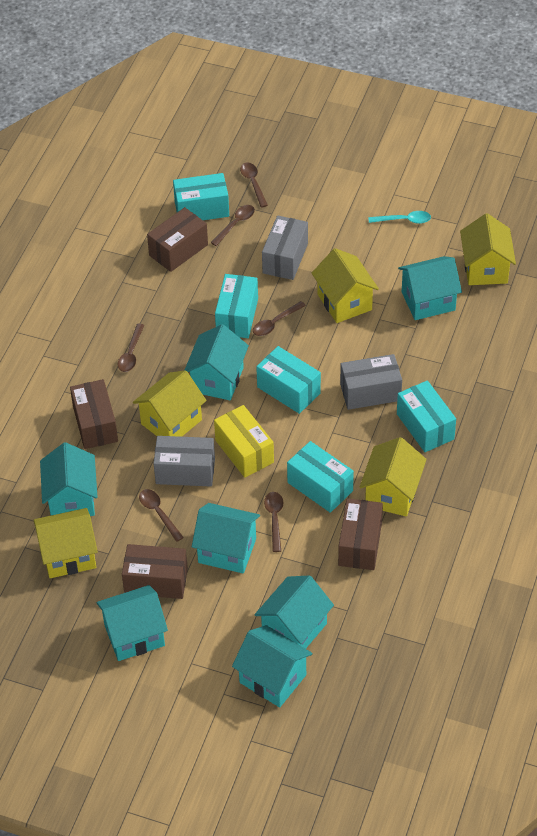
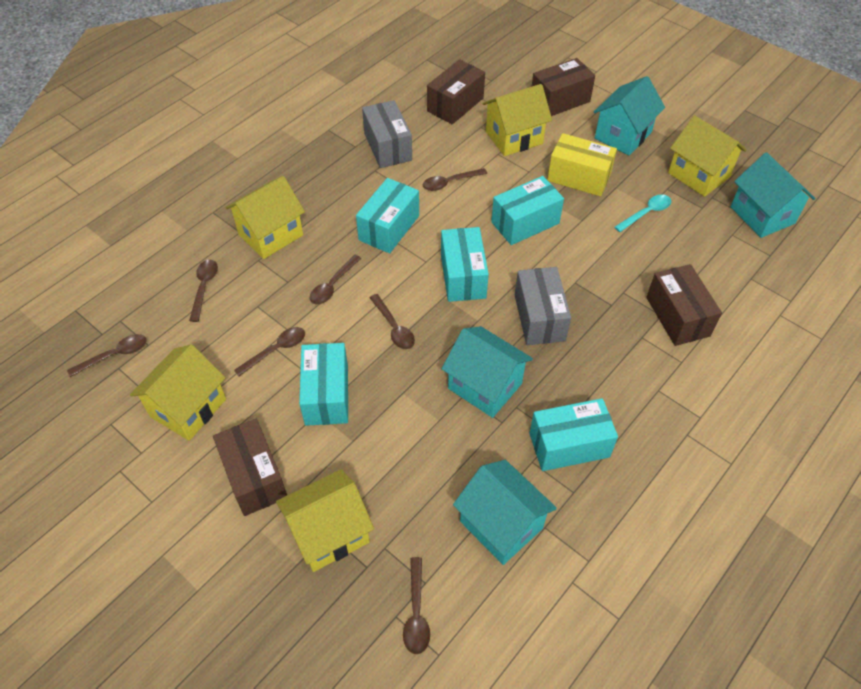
brown spoon: 6 -> 7
grey box: 3 -> 2
turquoise house: 7 -> 4

